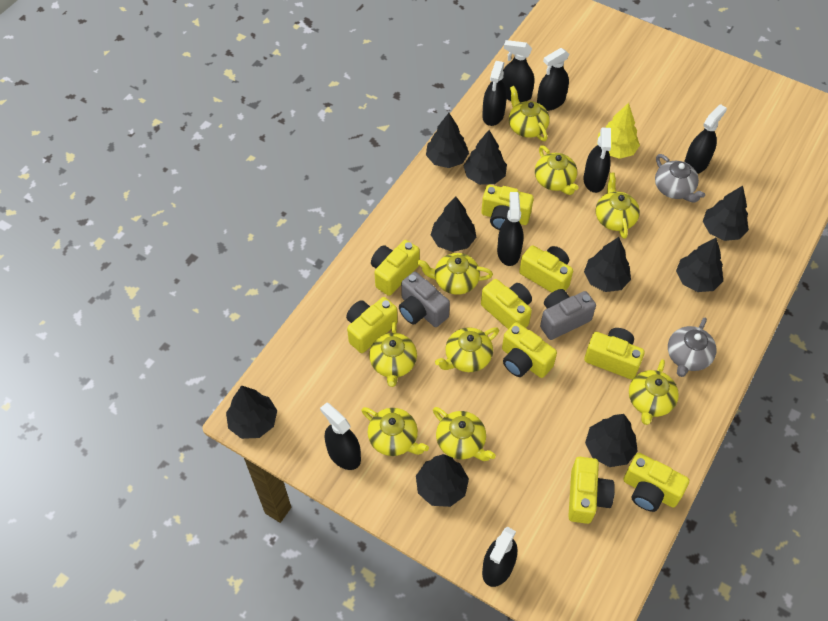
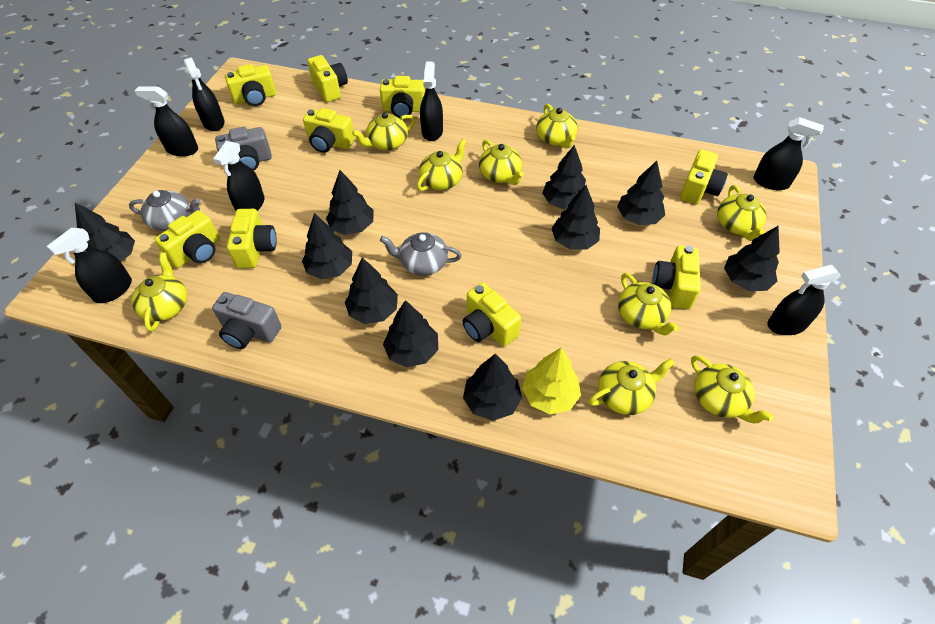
black spray bottle: 8 -> 7
black tree: 9 -> 10

